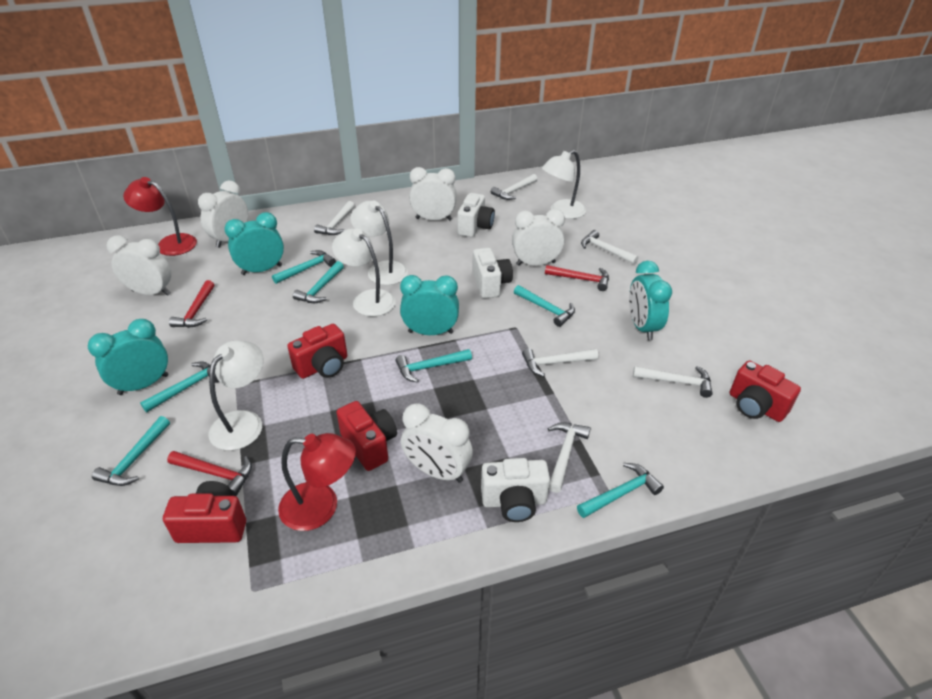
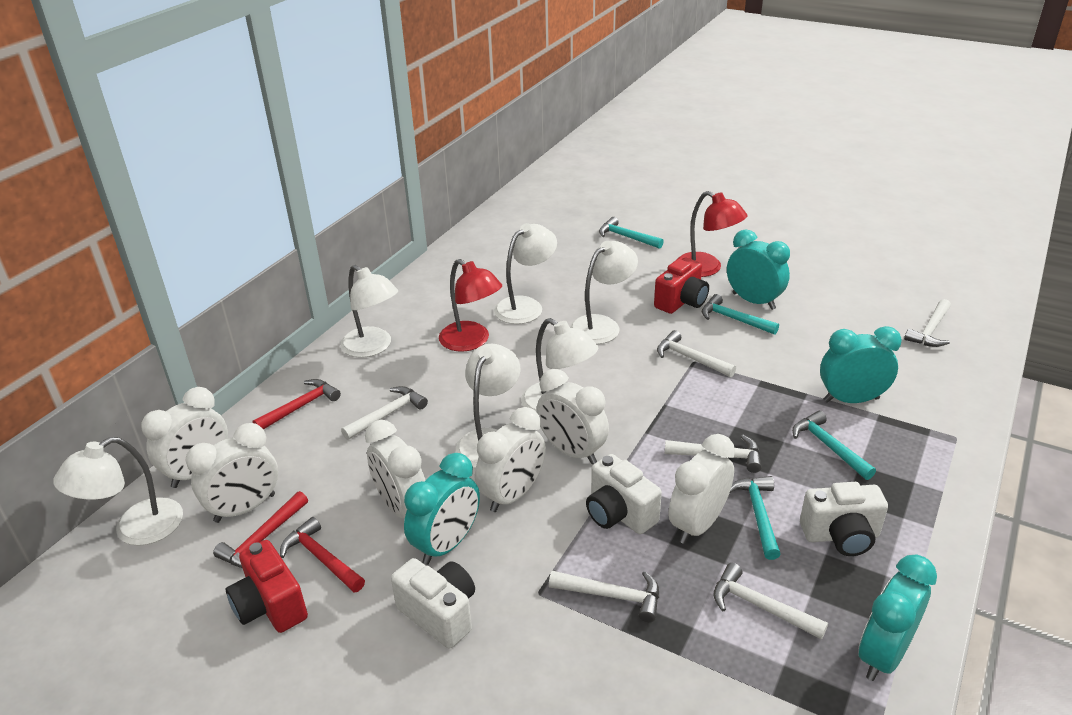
red camera: 4 -> 2
turquoise hammer: 7 -> 4
white clock: 5 -> 6
white lamp: 4 -> 6

